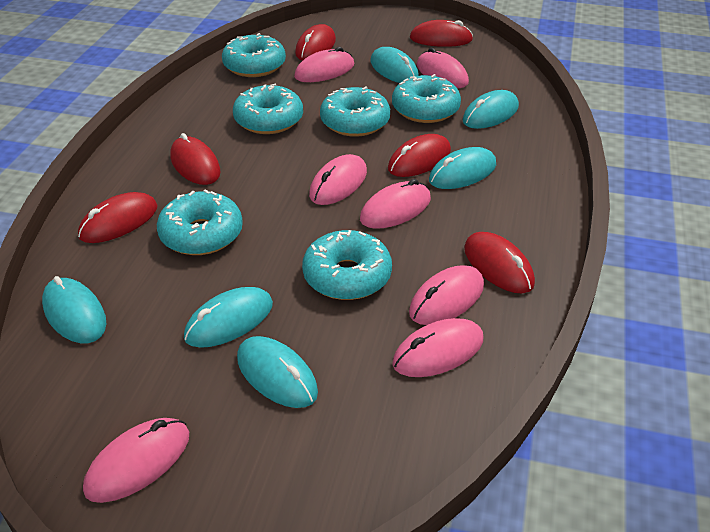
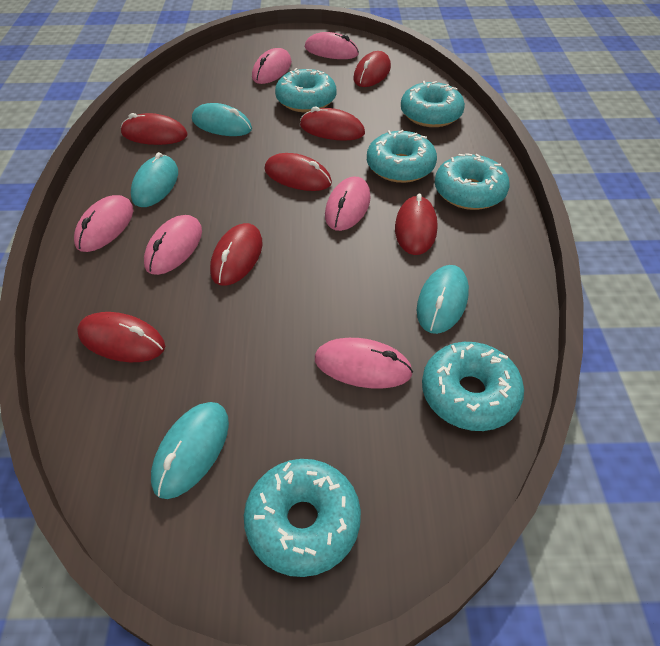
pink mouse: 7 -> 6
red mouse: 6 -> 7
turquoise mouse: 6 -> 4

